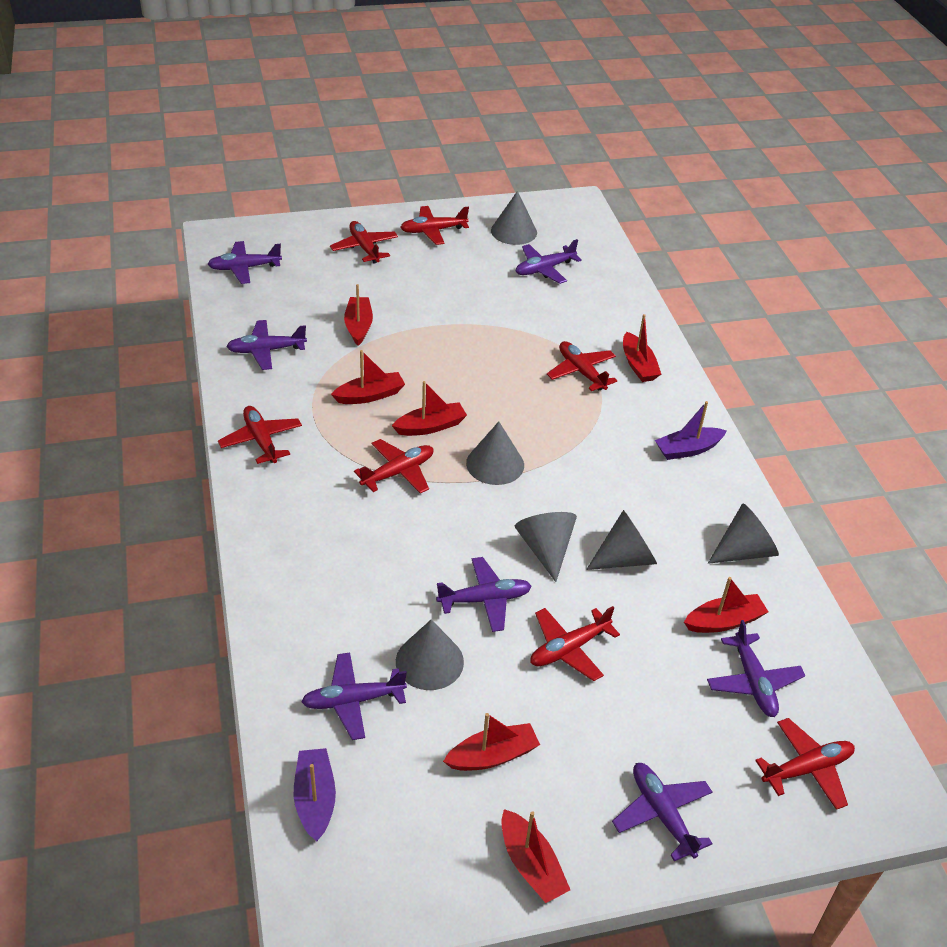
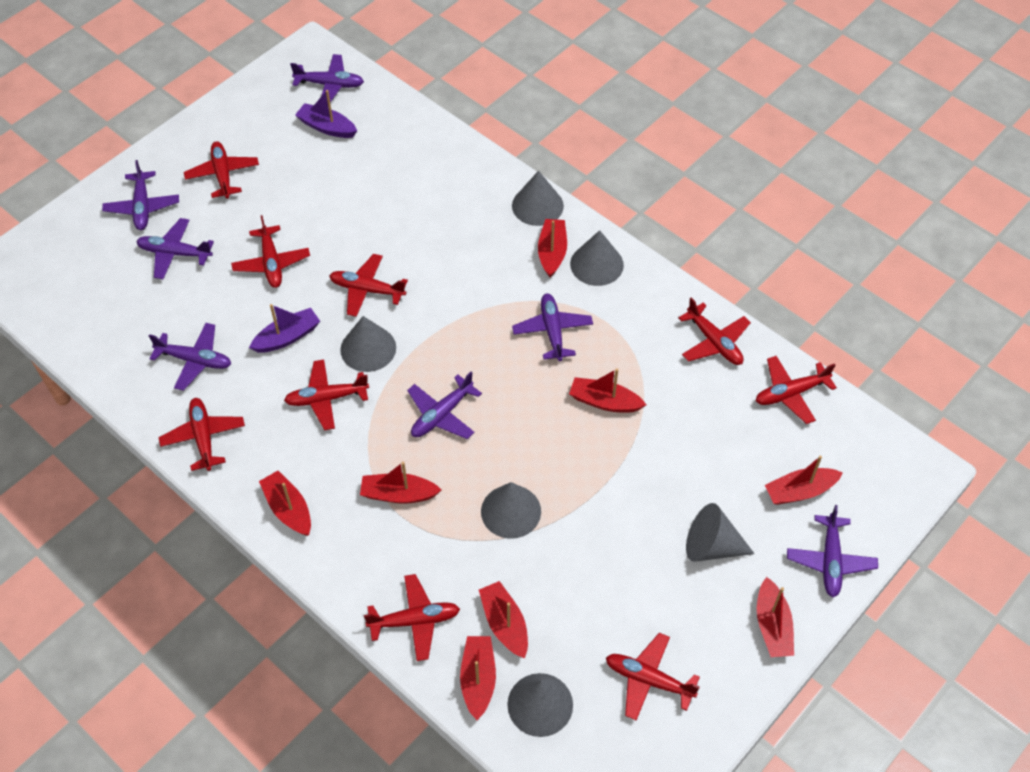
red boat: 7 -> 8
red plane: 7 -> 9

